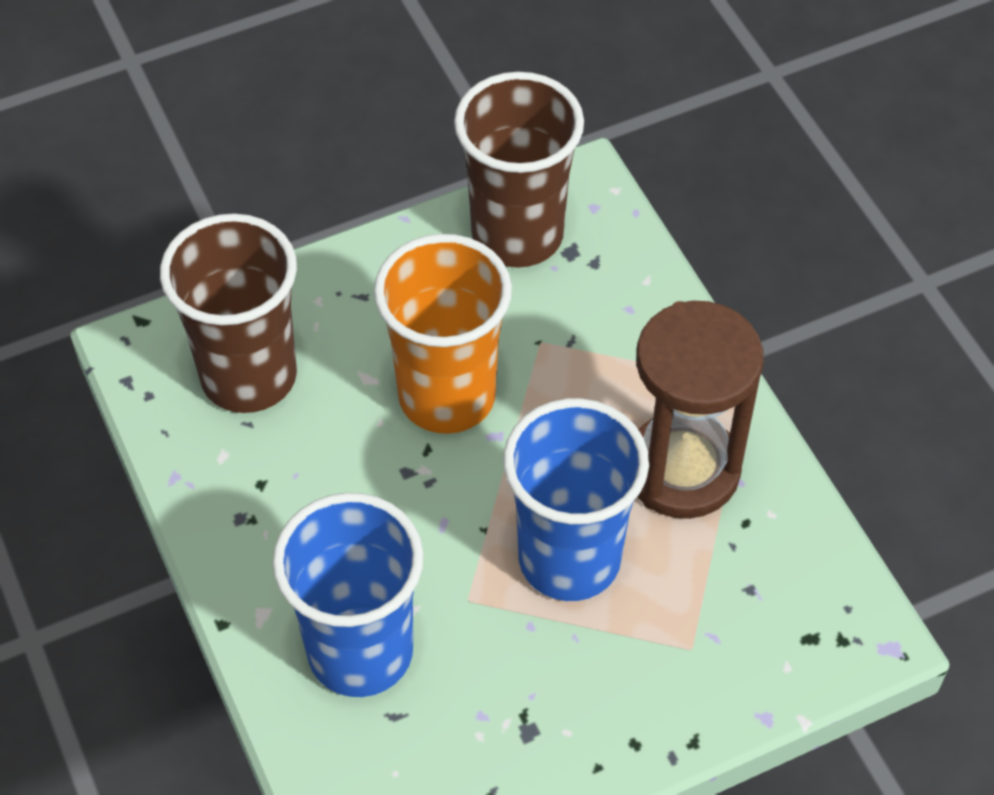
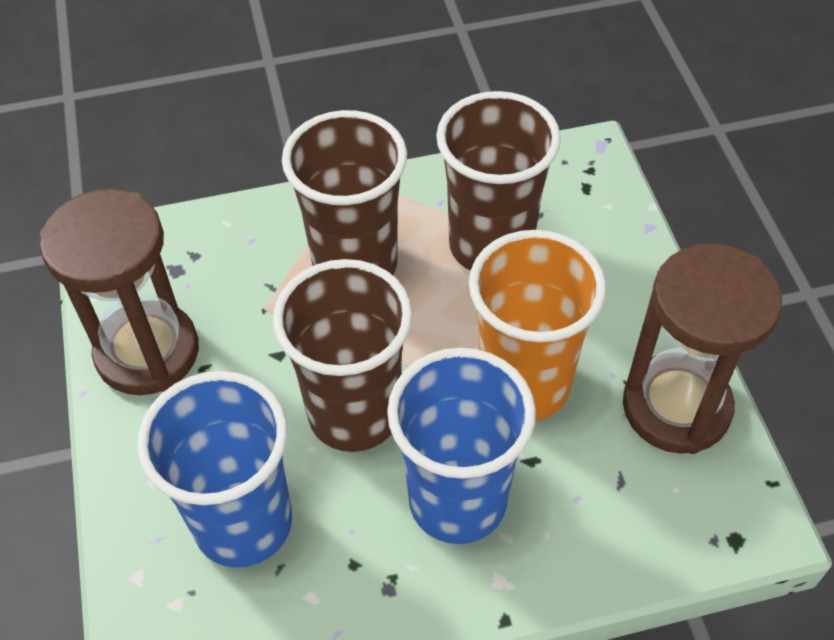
brown cup: 2 -> 3
brown hourglass: 1 -> 2

